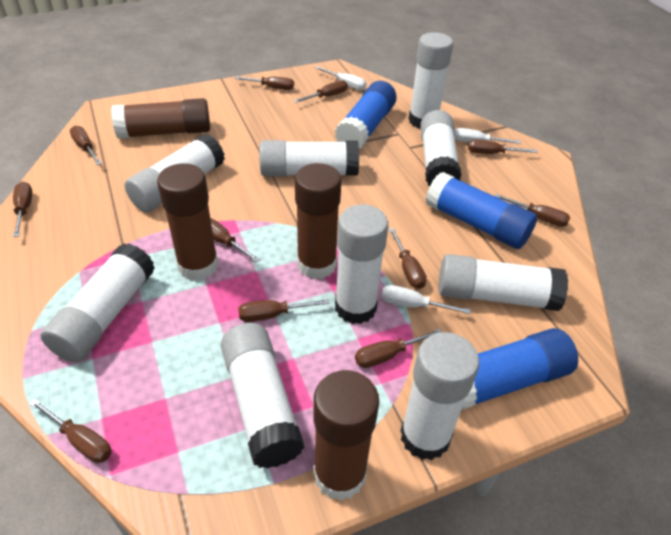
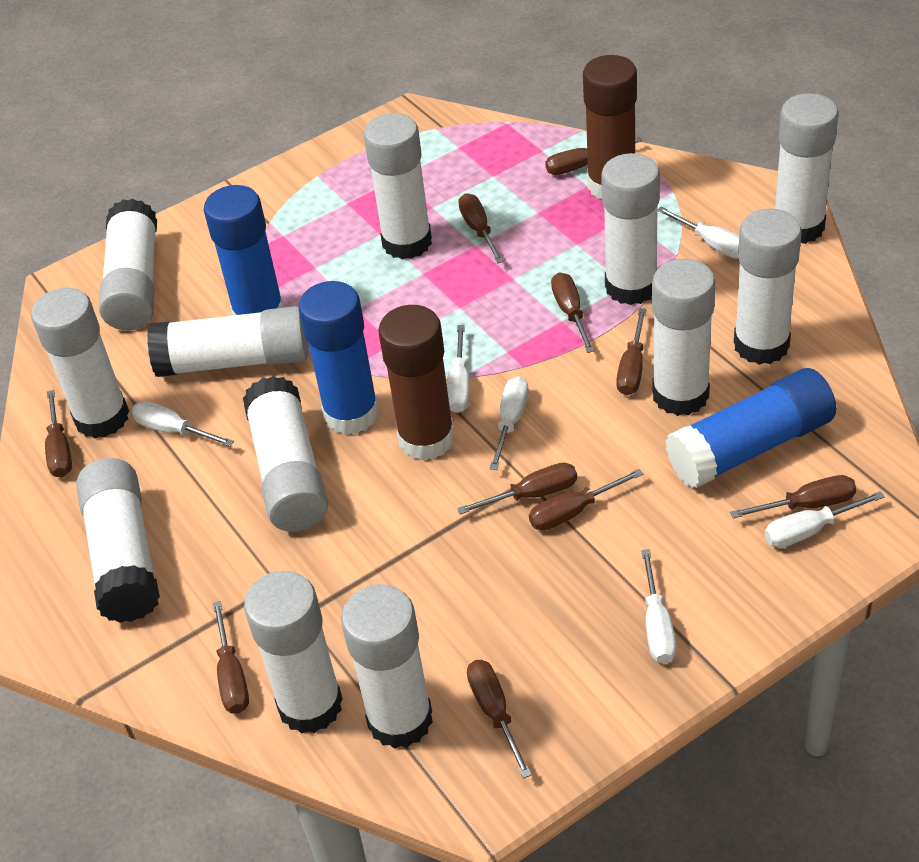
brown glue stick: 4 -> 2
brown screwdriver: 11 -> 10
white glue stick: 9 -> 12
white screwdriver: 3 -> 6

